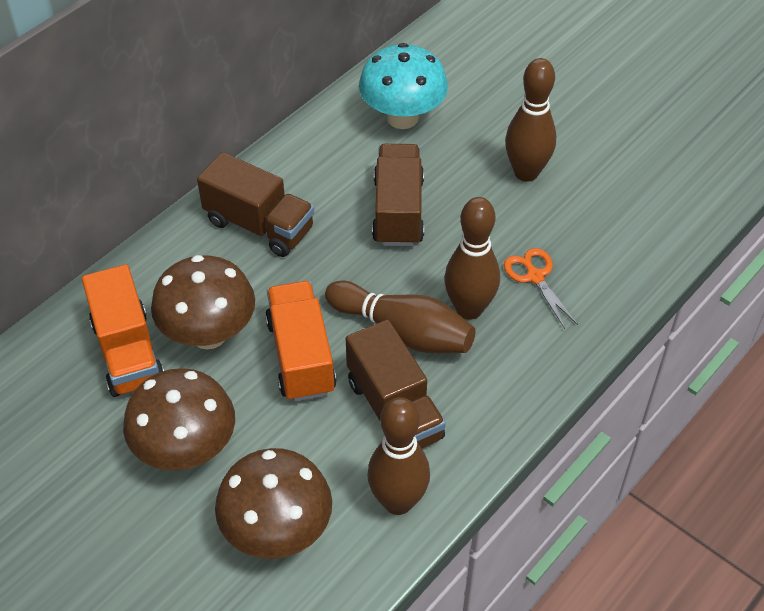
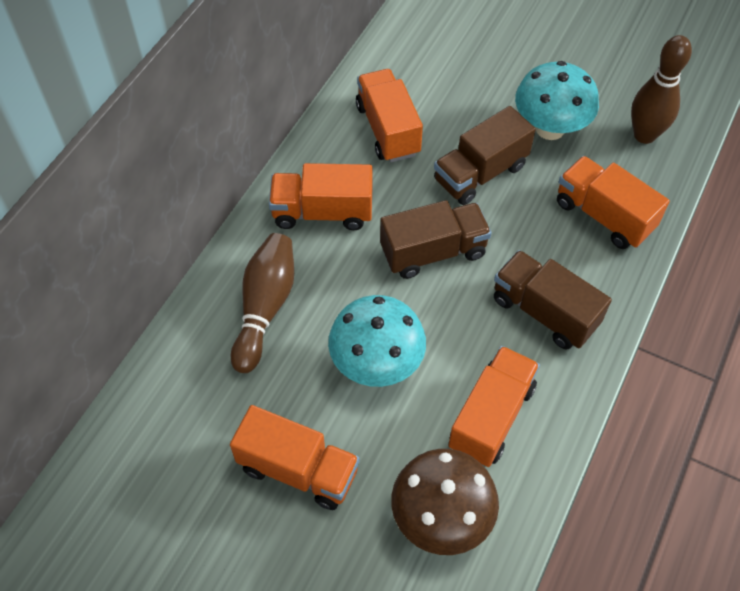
brown bowling pin: 4 -> 2
brown mushroom: 3 -> 1
orange scissors: 1 -> 0
orange truck: 2 -> 5
turquoise mushroom: 1 -> 2

